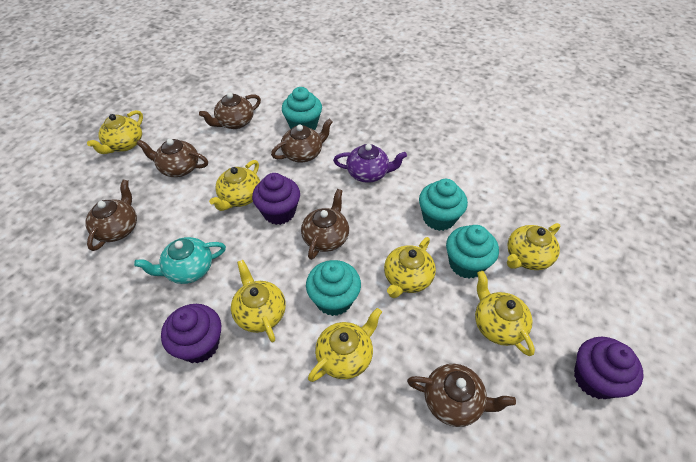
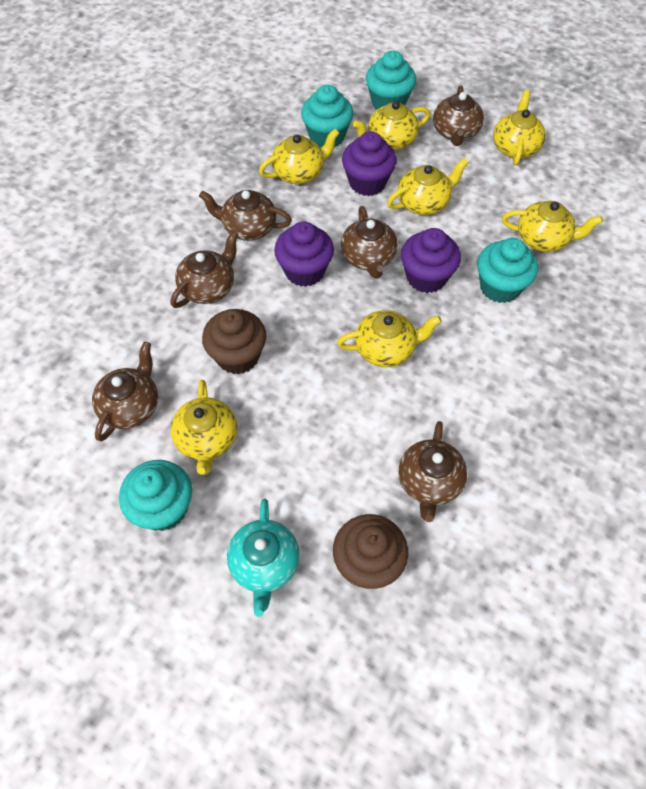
brown cupcake: 0 -> 2
purple teapot: 1 -> 0

